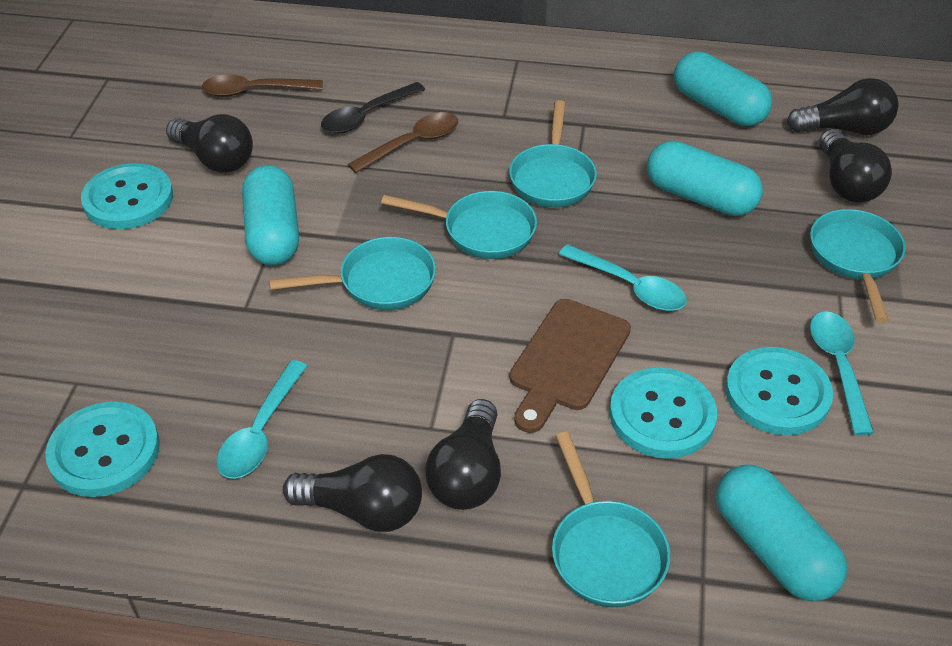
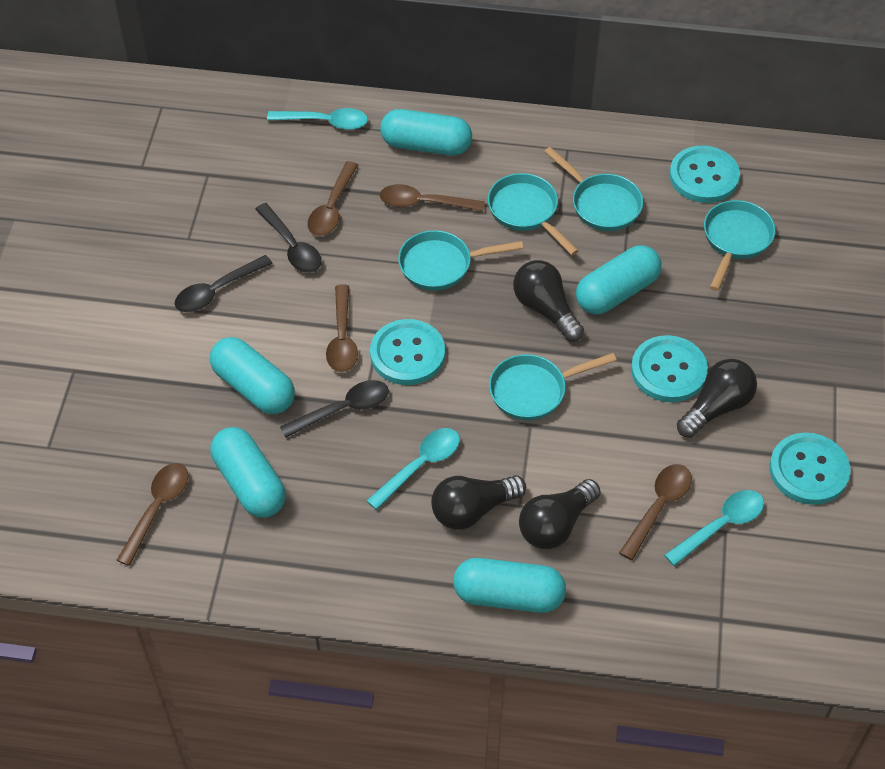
black light bulb: 5 -> 4
black spoon: 1 -> 3
brown cutting board: 1 -> 0
brown spoon: 2 -> 5
turquoise capsule: 4 -> 5

